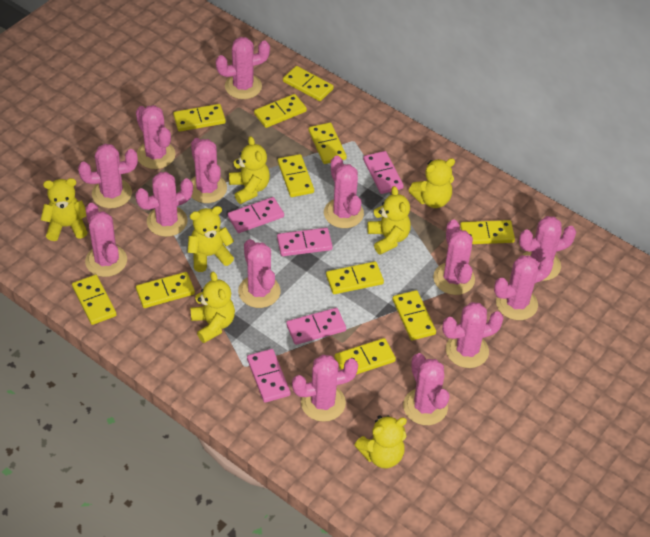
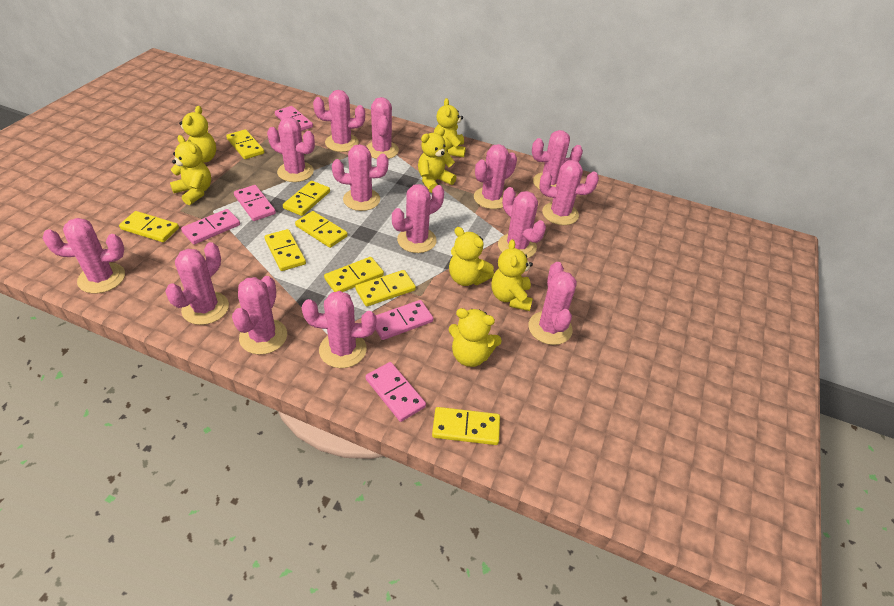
yellow domino: 11 -> 8

